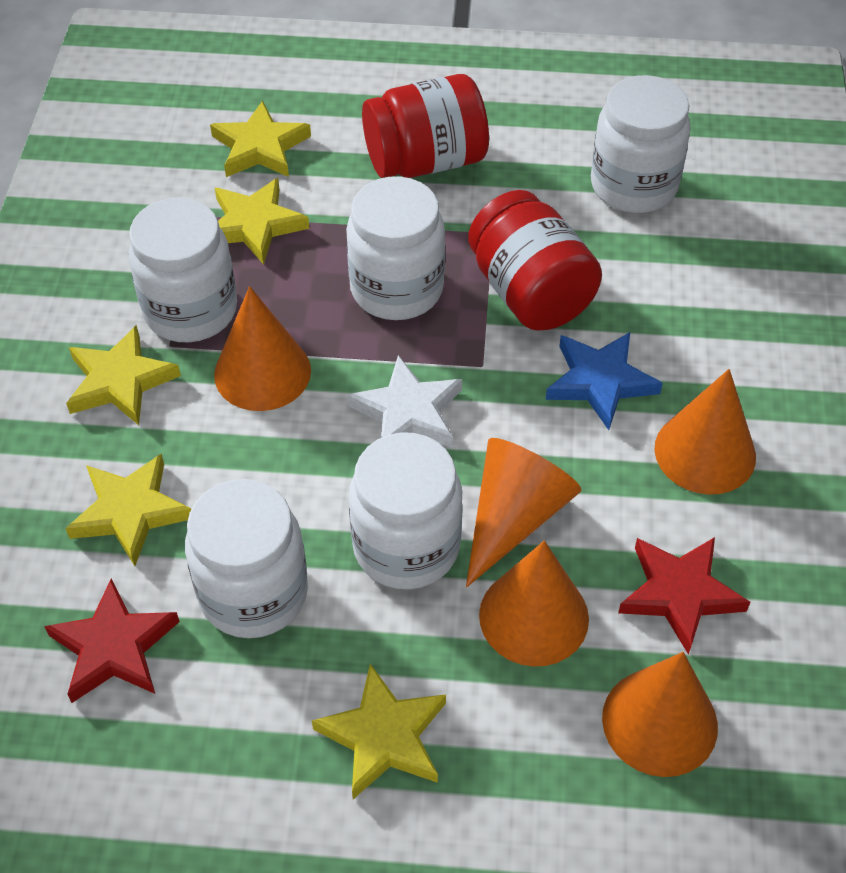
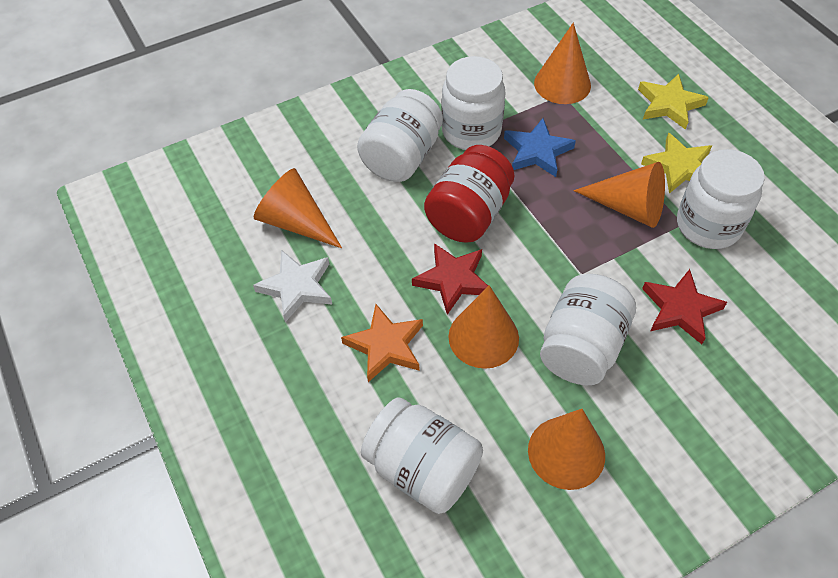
orange star: 0 -> 1
red jar: 2 -> 1
yellow star: 5 -> 2

